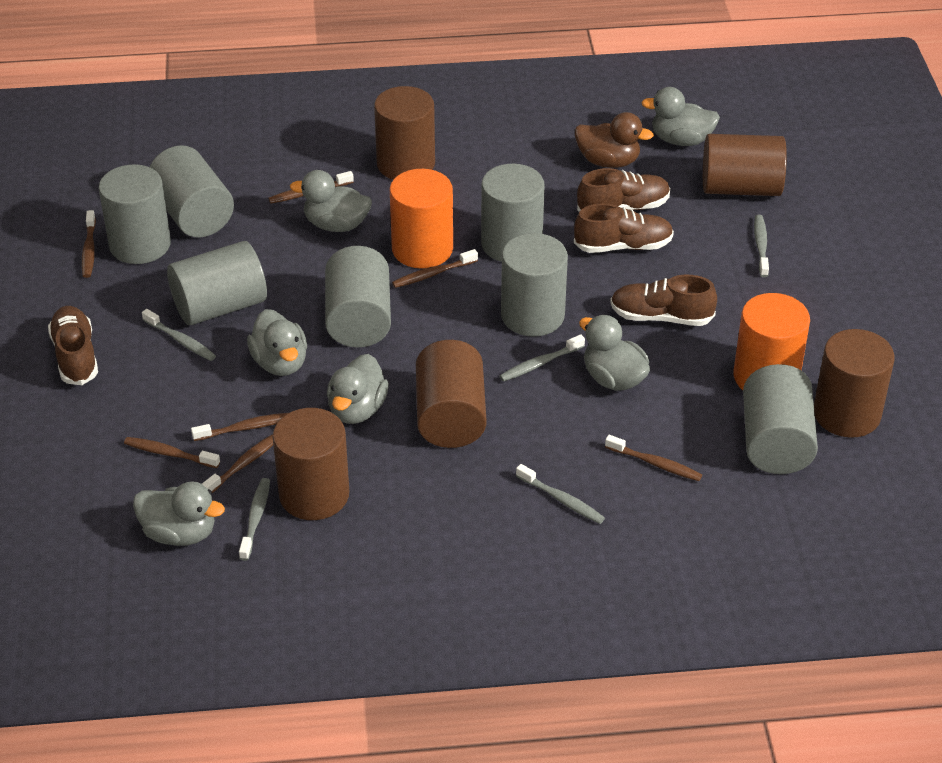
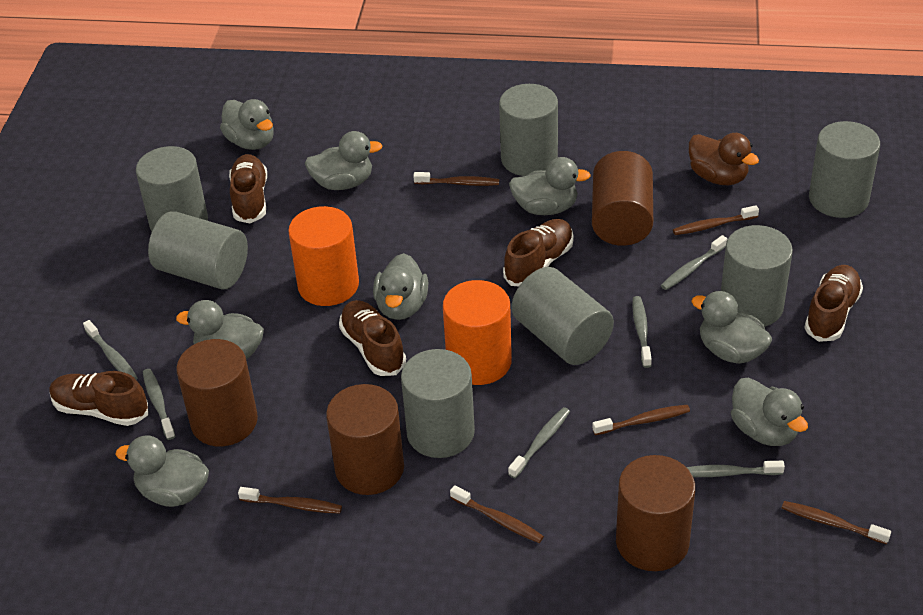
brown cylinder: 5 -> 4
brown shoe: 4 -> 5
brown toothbrush: 7 -> 6
grey duck: 6 -> 8
grey toothbrush: 5 -> 6

